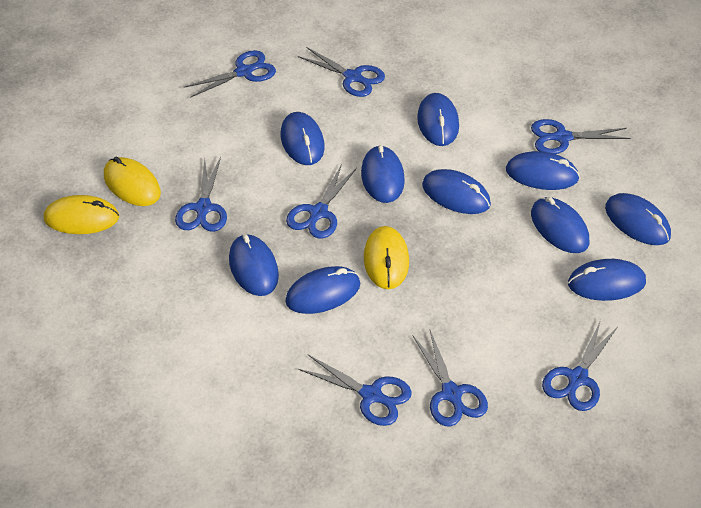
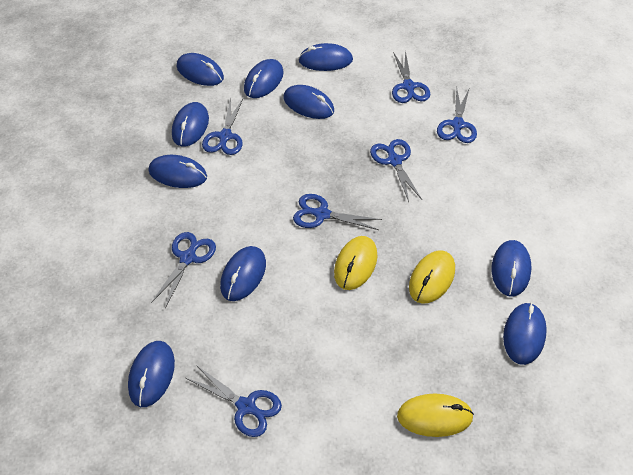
blue scissors: 8 -> 7

